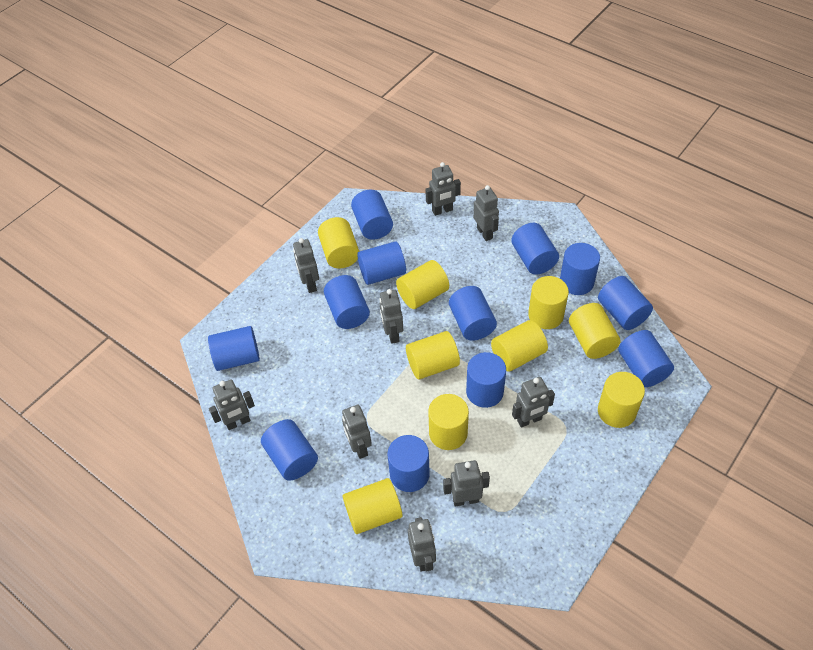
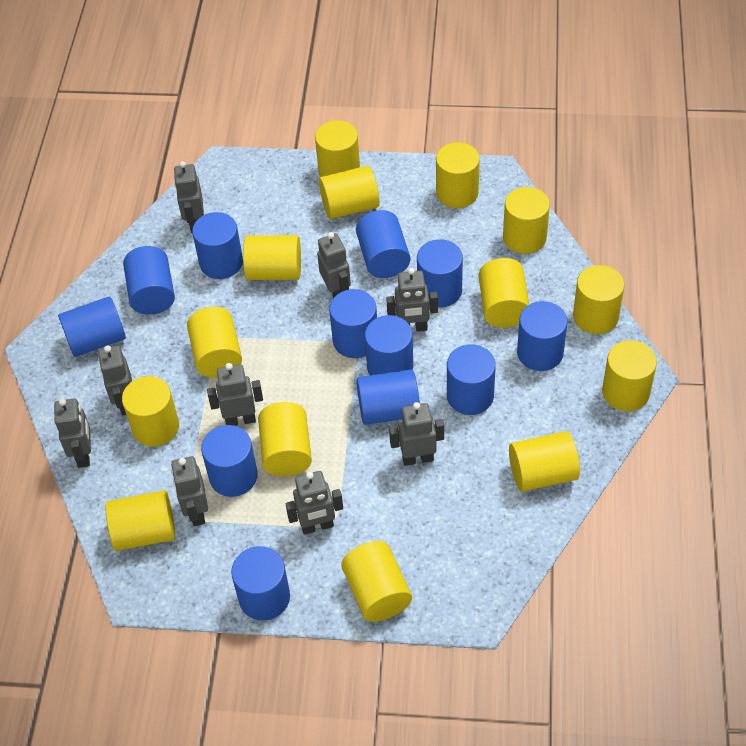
yellow cylinder: 9 -> 14

